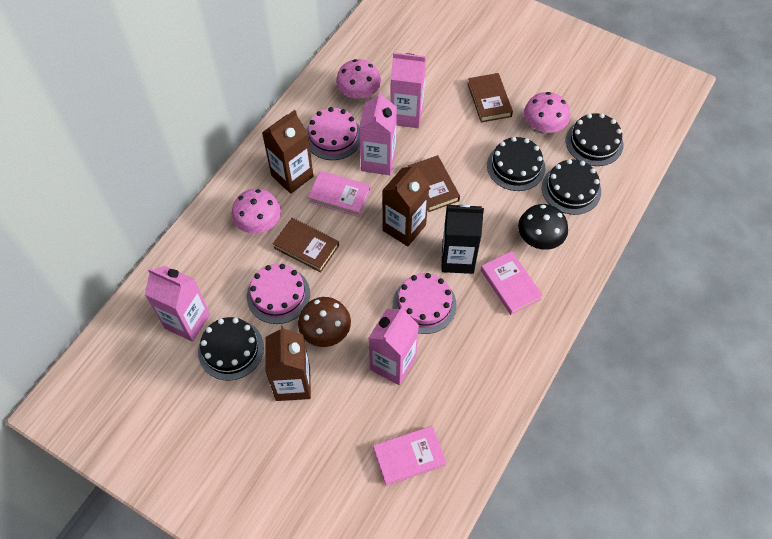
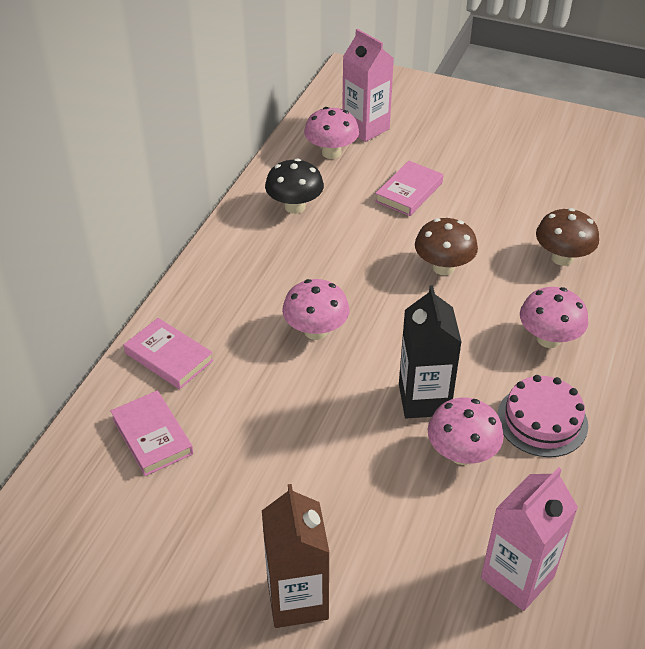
black cake: 4 -> 0
brown book: 3 -> 0
brown carton: 3 -> 1
brown mushroom: 1 -> 2
pink cake: 3 -> 1
pink carton: 4 -> 2
pink mushroom: 3 -> 4

